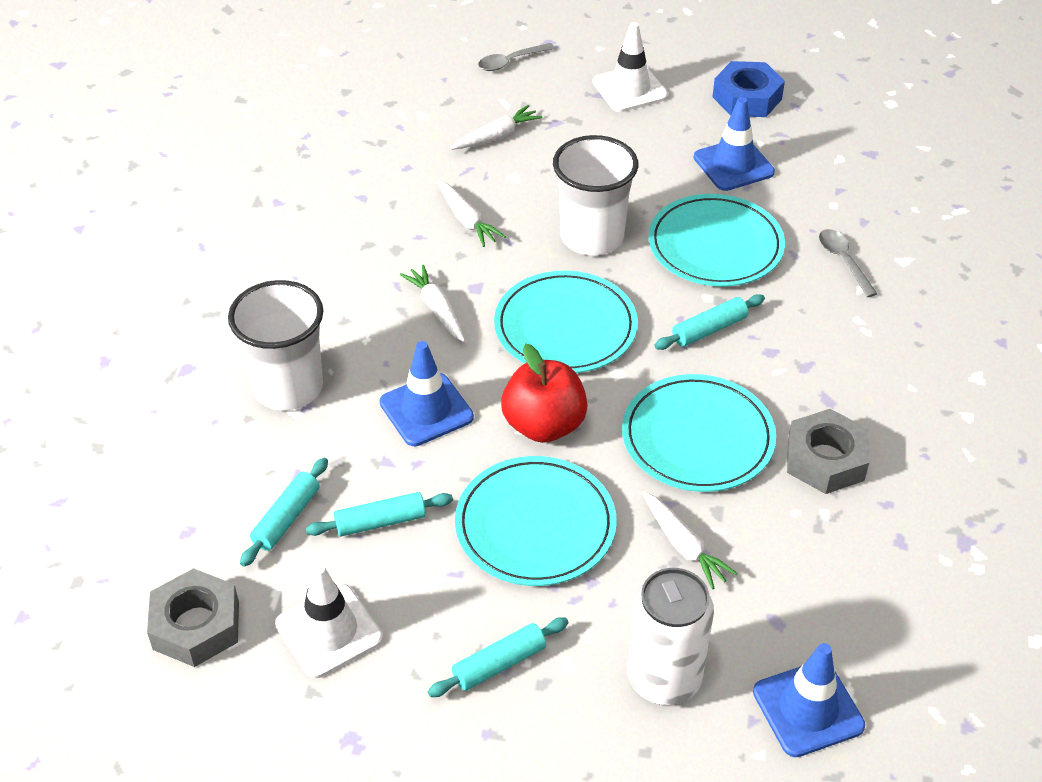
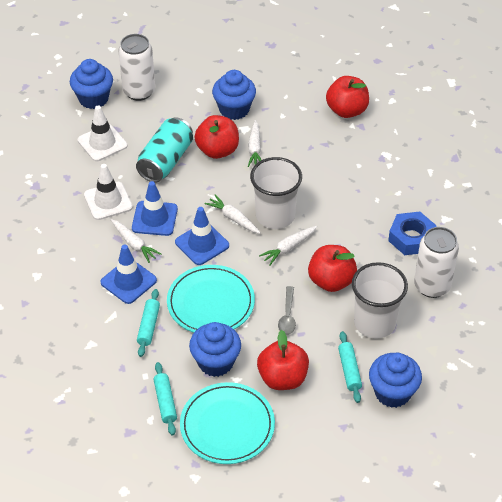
blue cupcake: 0 -> 4
grey nut: 2 -> 0
grey spoon: 2 -> 1
red apple: 1 -> 4
turquoise can: 0 -> 1
turquoise plate: 4 -> 2
turquoise rolling pin: 4 -> 3
white can: 1 -> 2

